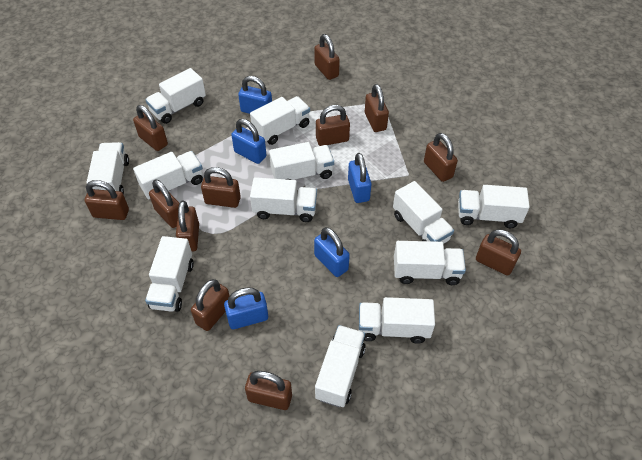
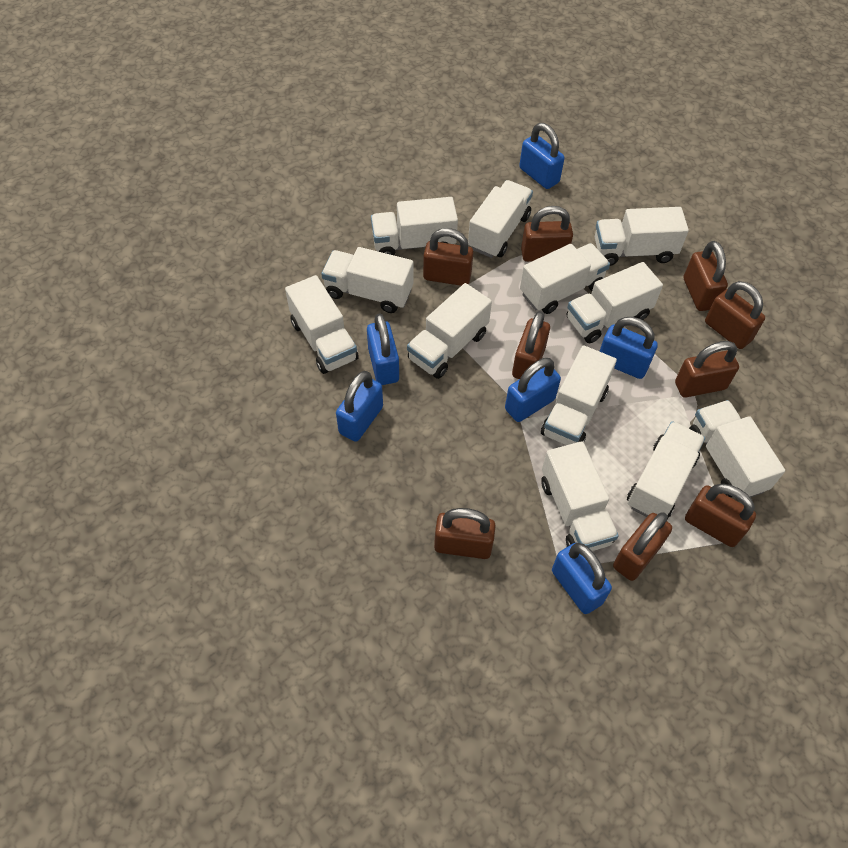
blue padlock: 5 -> 6
brown padlock: 12 -> 9

